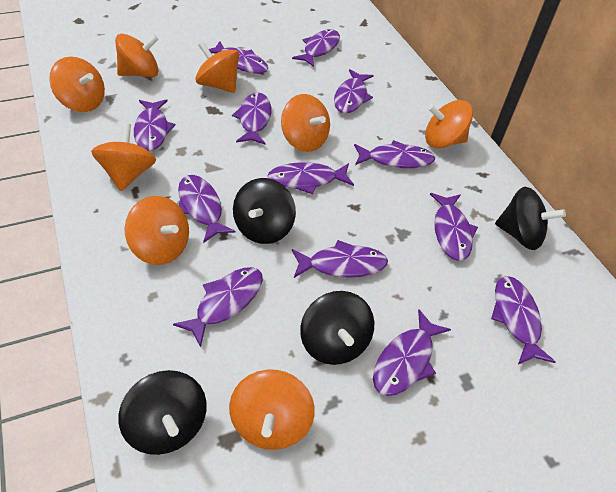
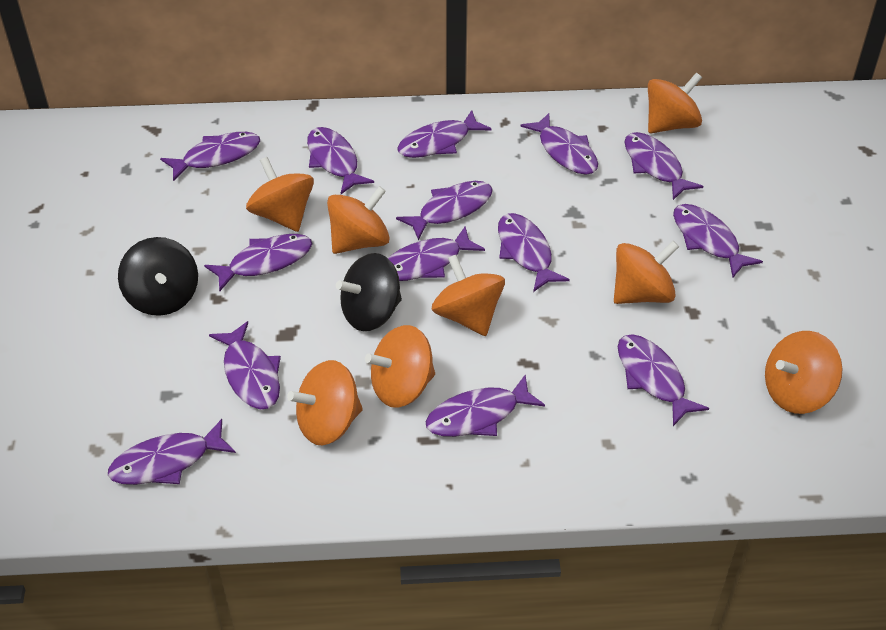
black spinning top: 4 -> 2
purple fish: 13 -> 14

